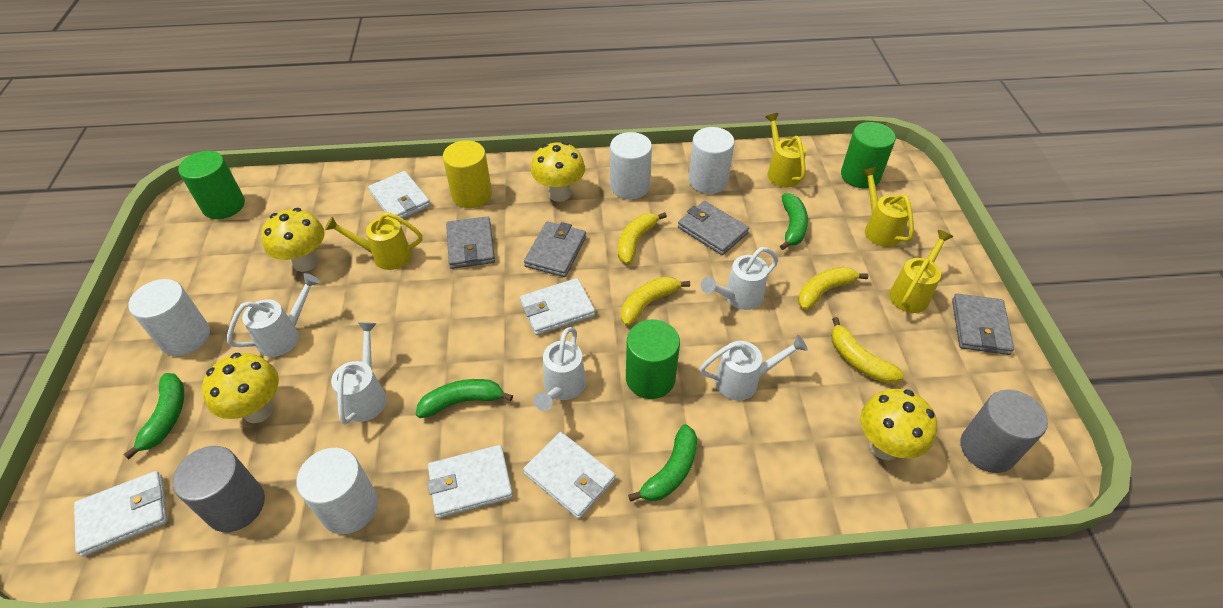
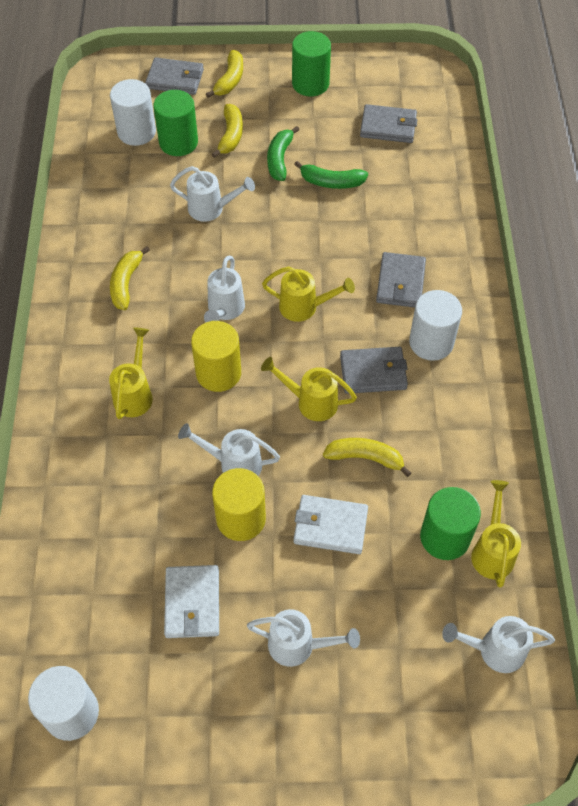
green banana: 4 -> 2
grey cylinder: 2 -> 0
white cylinder: 4 -> 3
white wallet: 5 -> 2
yellow cylinder: 1 -> 2
yellow mushroom: 4 -> 0

